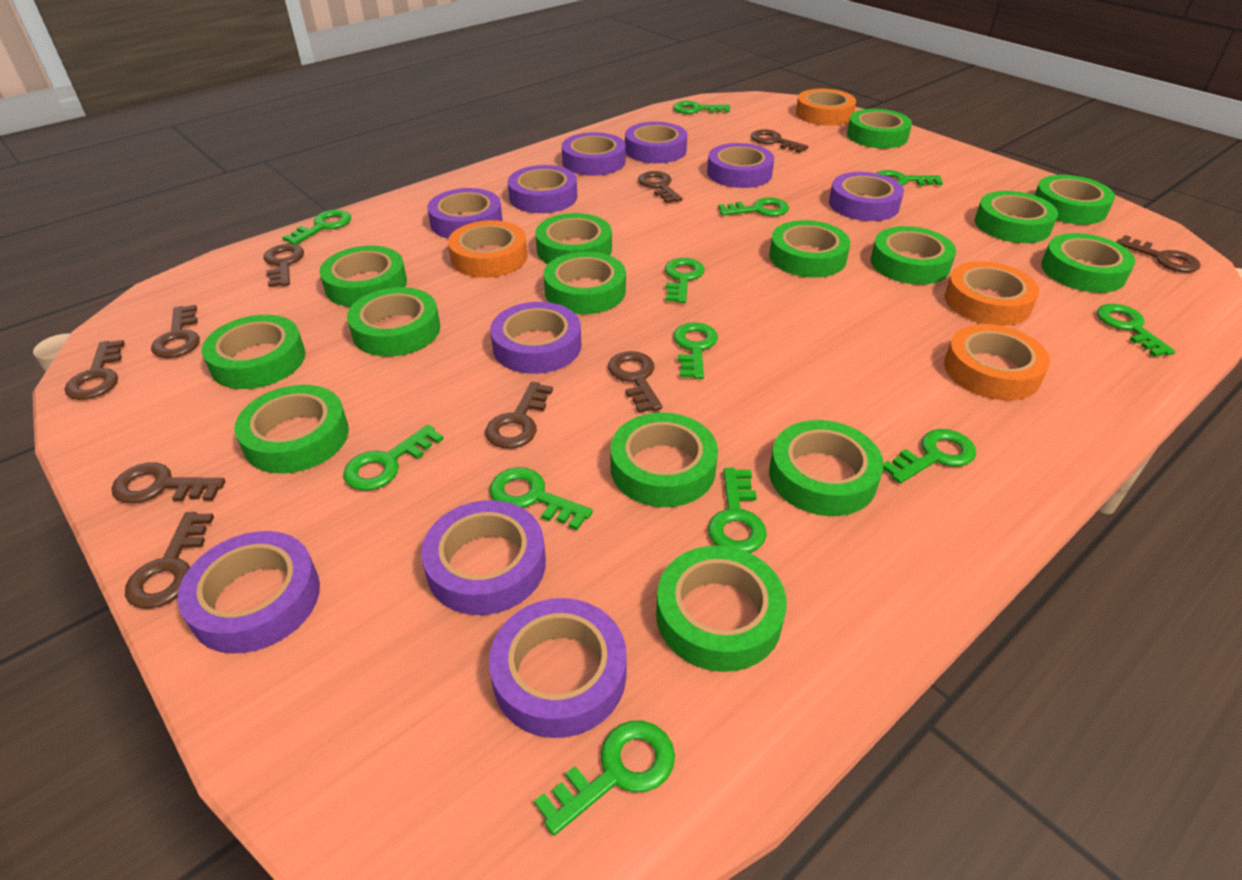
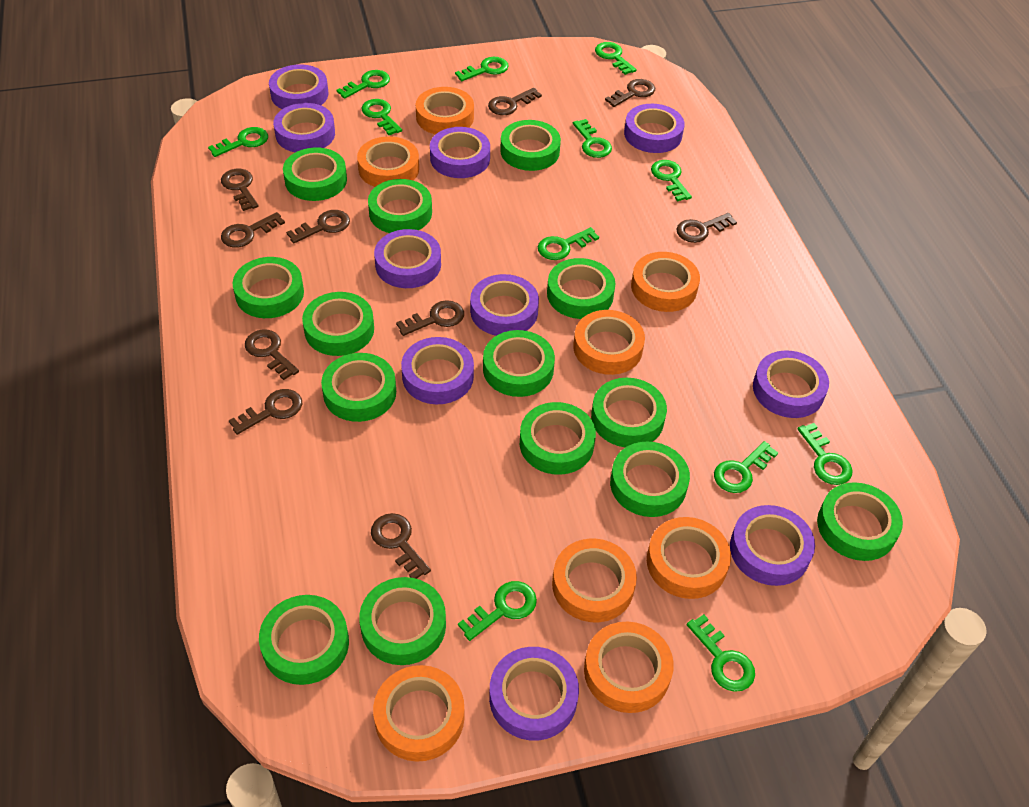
green tape: 15 -> 14
orange tape: 4 -> 8

